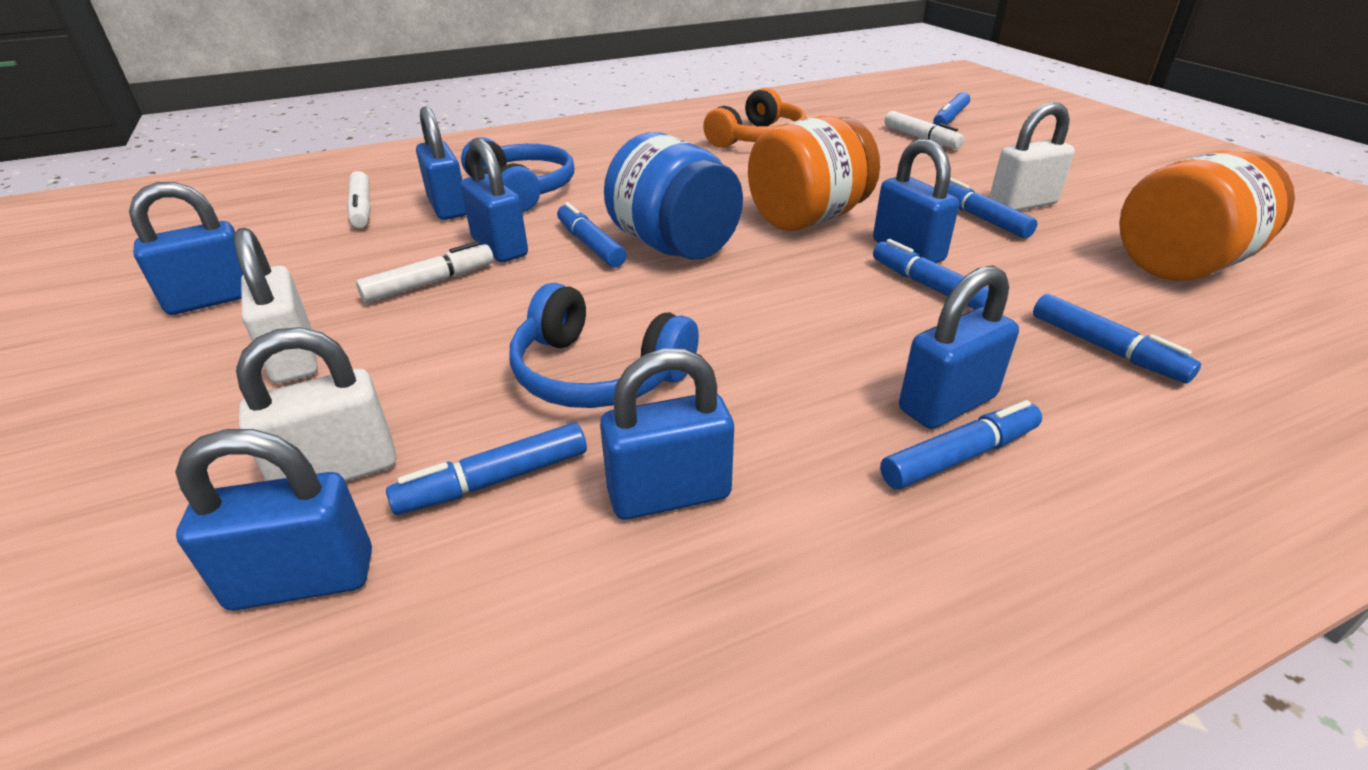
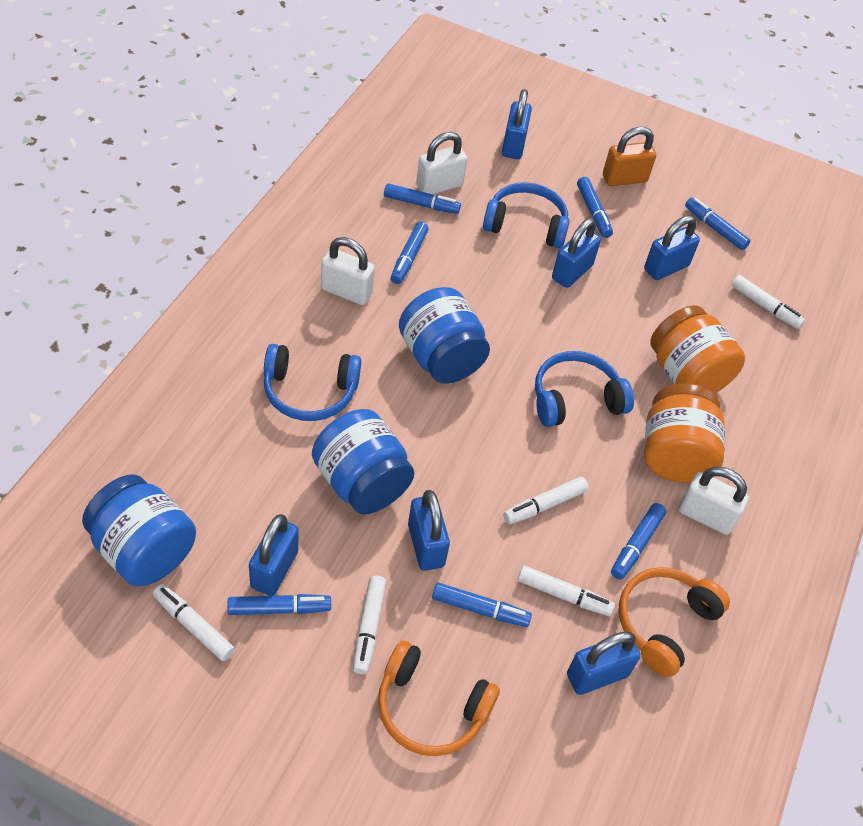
blue headphones: 2 -> 3
blue jar: 1 -> 3
blue padlock: 7 -> 6
orange headphones: 1 -> 2
orange padlock: 0 -> 1
white marker: 3 -> 5

